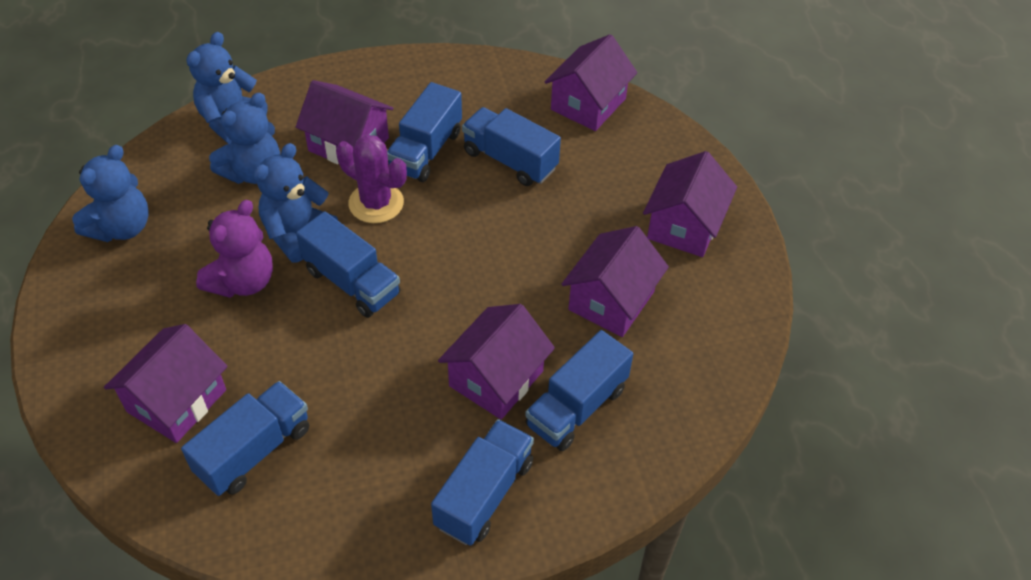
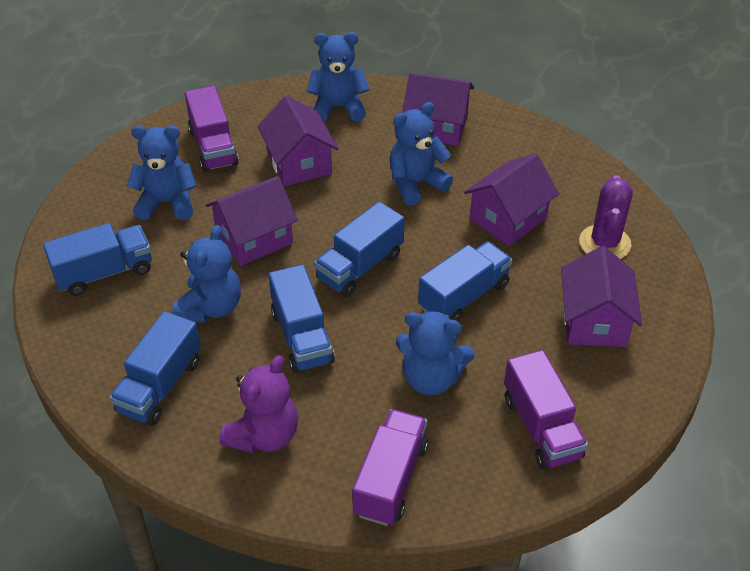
blue teddy bear: 4 -> 5
blue truck: 6 -> 5
purple house: 6 -> 5
purple truck: 0 -> 3

